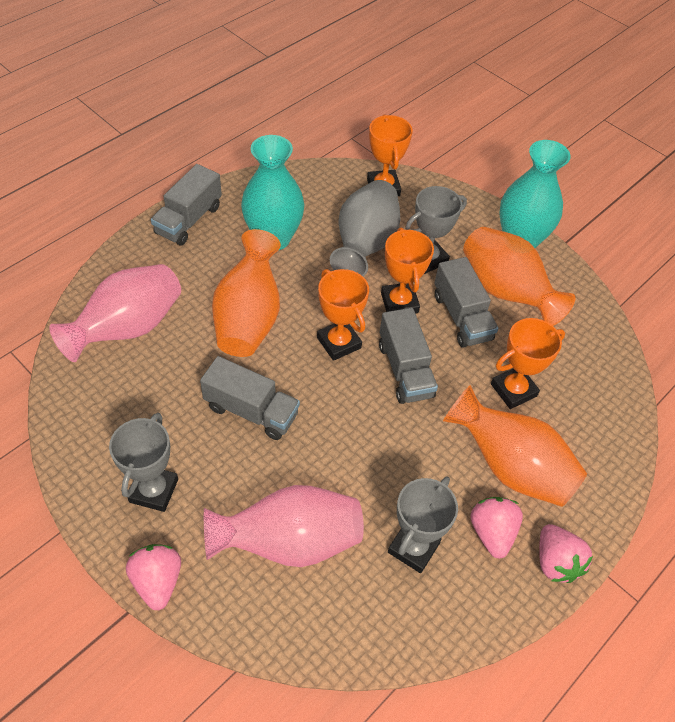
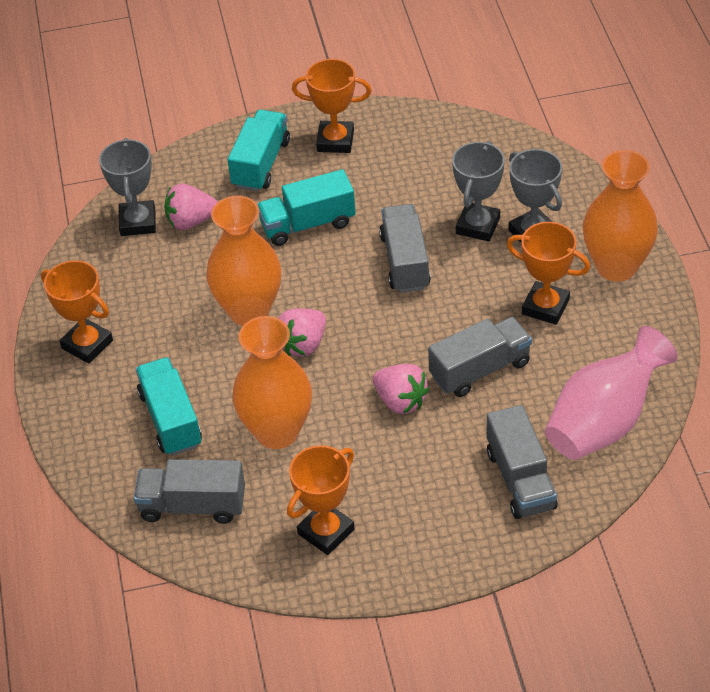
grey vase: 1 -> 0
pink vase: 2 -> 1
turquoise truck: 0 -> 3
turquoise vase: 2 -> 0

